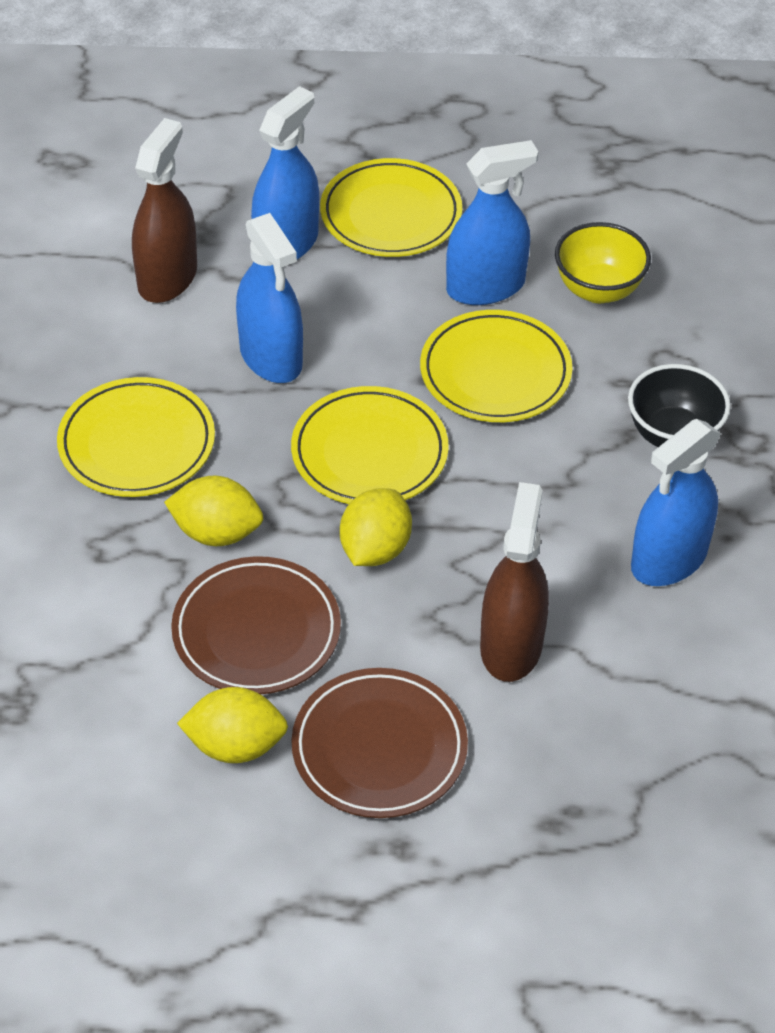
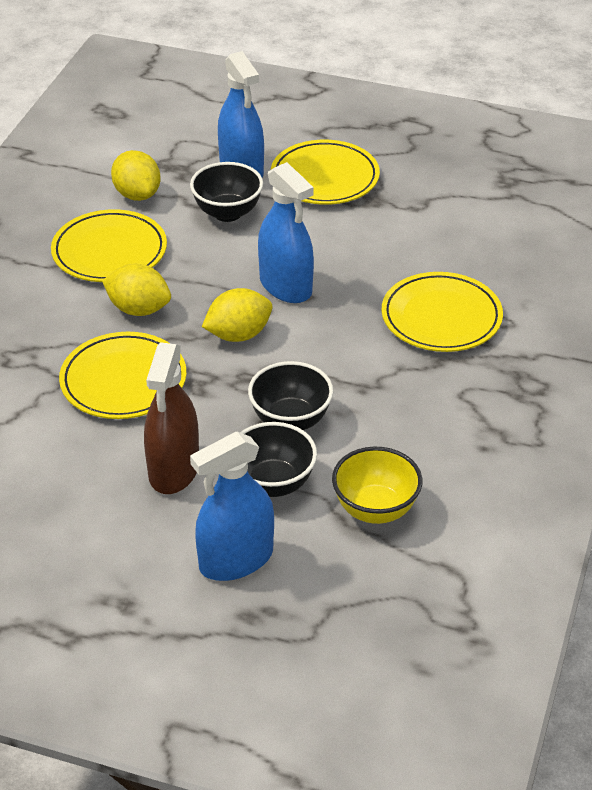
black bowl: 1 -> 3
blue spray bottle: 4 -> 3
brown plate: 2 -> 0
brown spray bottle: 2 -> 1

